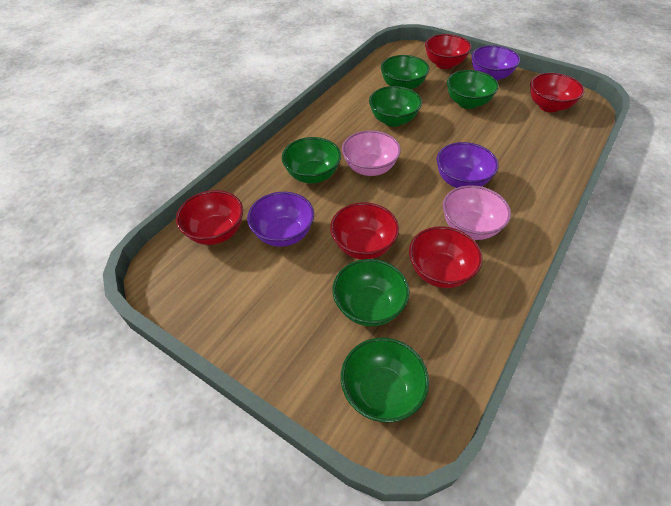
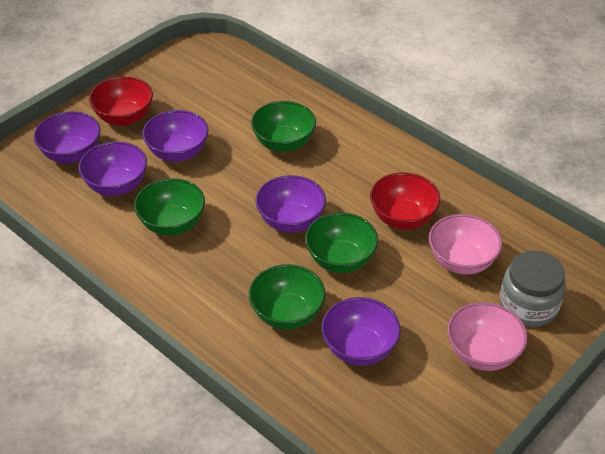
green bowl: 6 -> 4
grey jar: 0 -> 1
purple bowl: 3 -> 5
red bowl: 5 -> 2

